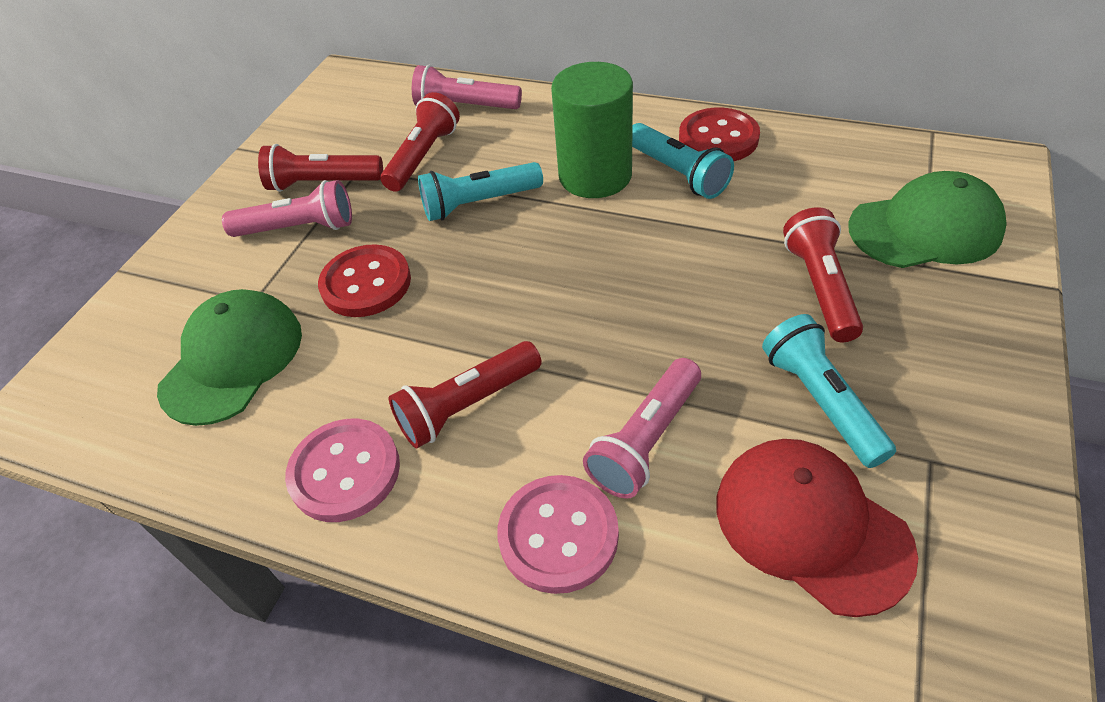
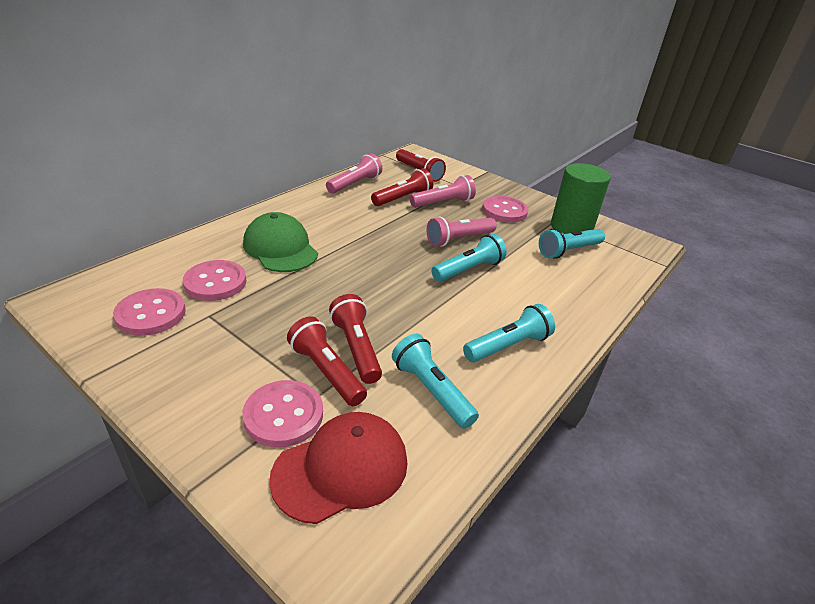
green cap: 2 -> 1
pink button: 2 -> 4
red button: 2 -> 0
turquoise flashlight: 3 -> 4

